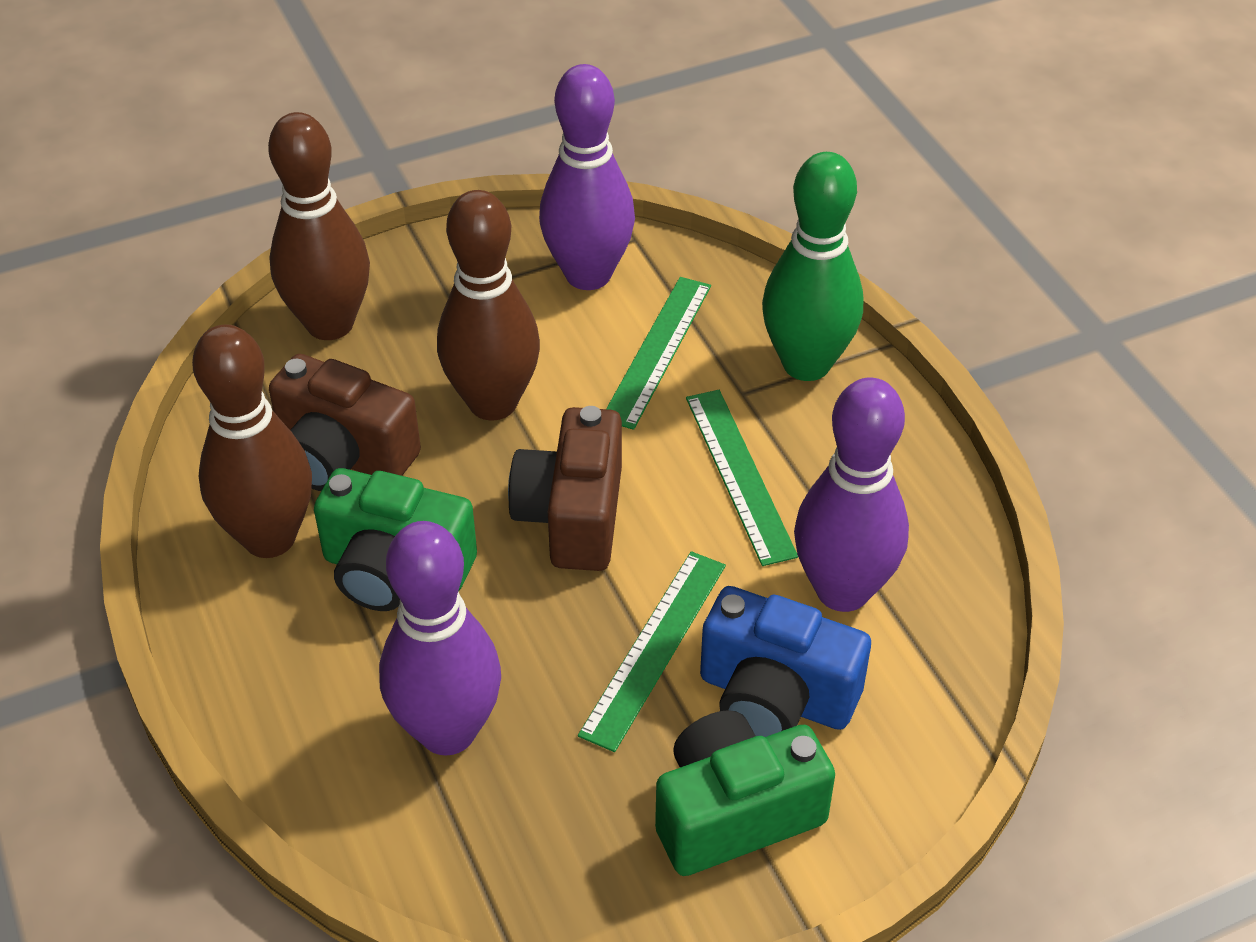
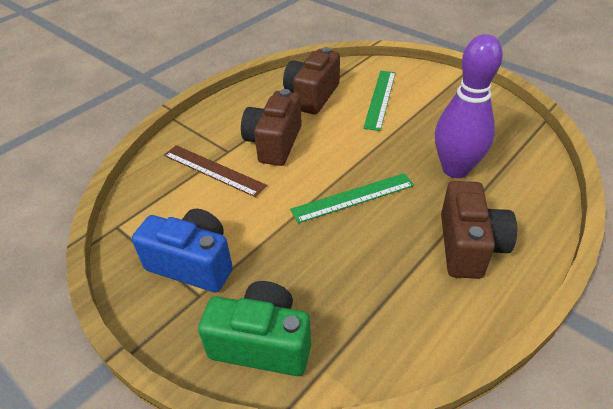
brown bowling pin: 3 -> 0
brown camera: 2 -> 3
brown ruler: 0 -> 1
green bowling pin: 1 -> 0
green camera: 2 -> 1
green ruler: 3 -> 2
purple bowling pin: 3 -> 1

